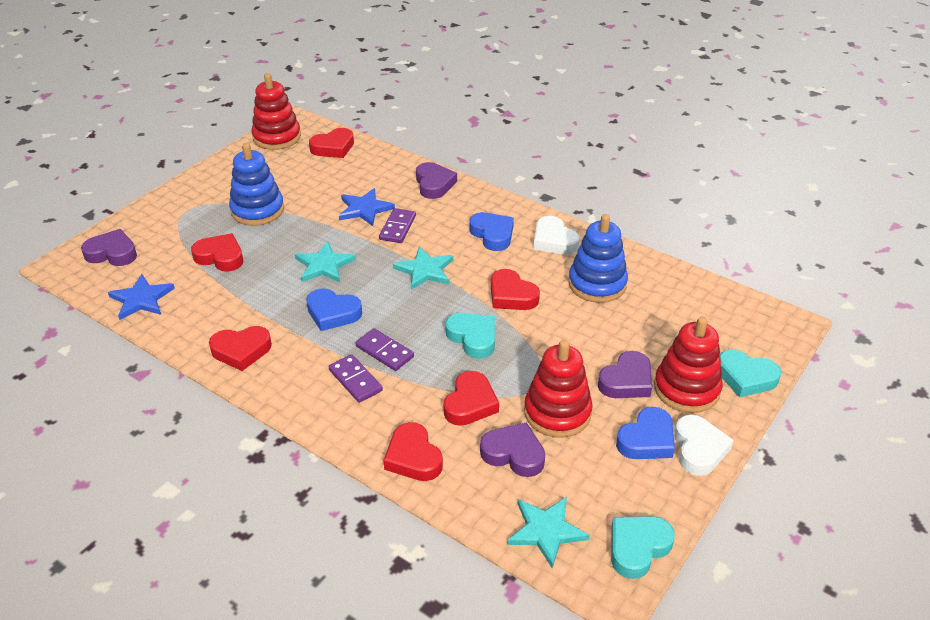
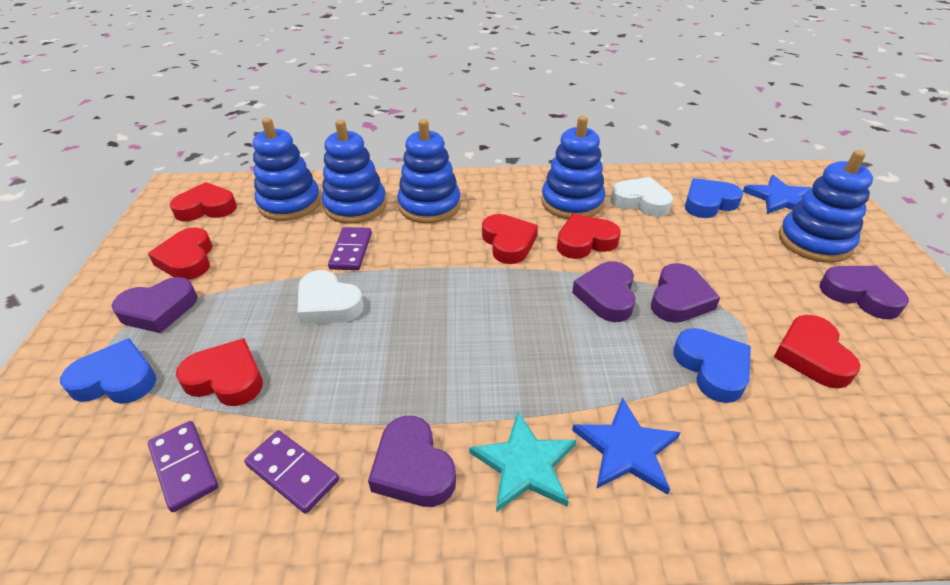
blue stacking toy: 2 -> 5
purple heart: 4 -> 5
red stacking toy: 3 -> 0
turquoise heart: 3 -> 0
turquoise star: 3 -> 1

